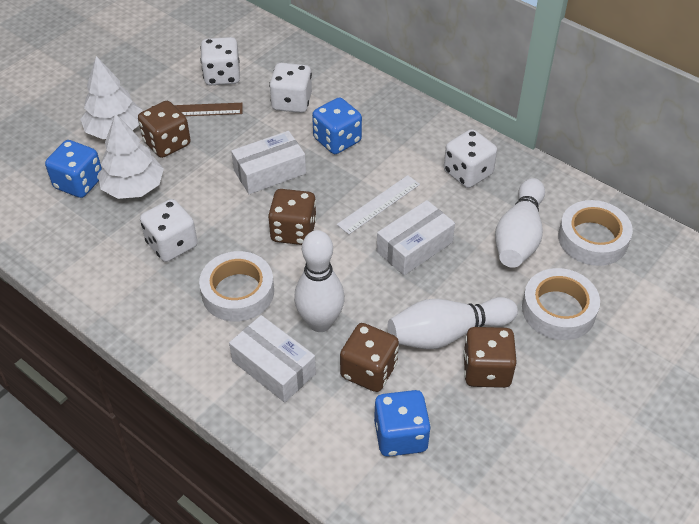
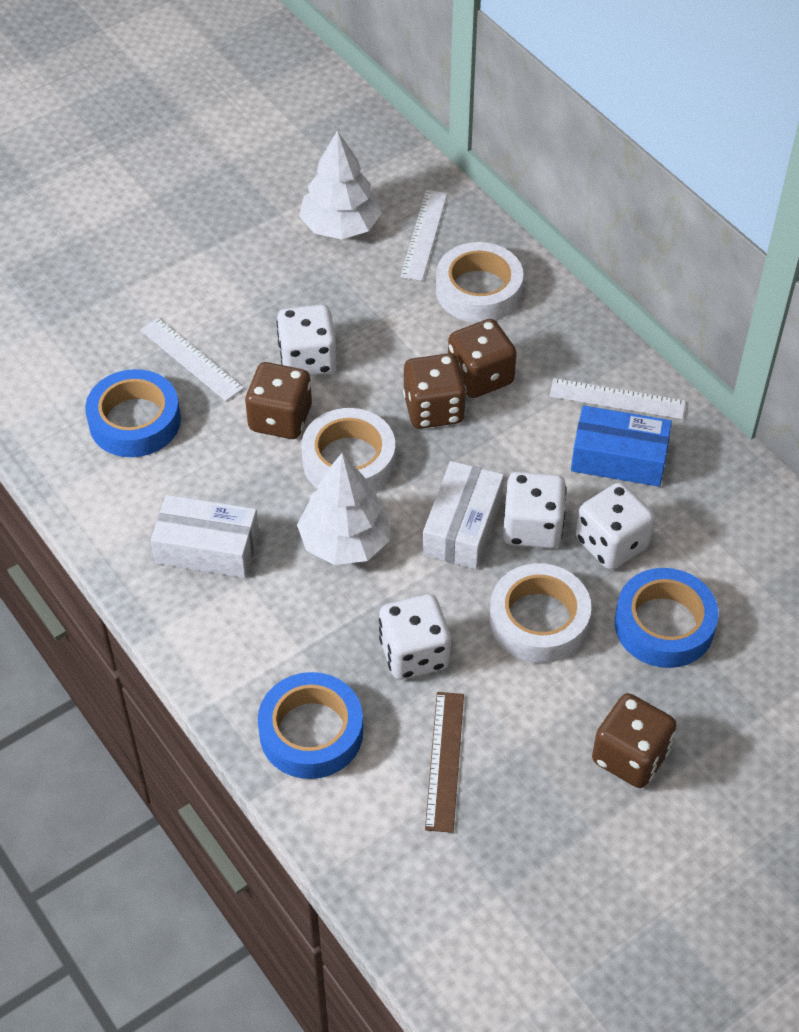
blue box: 0 -> 1
blue dice: 3 -> 0
blue tape: 0 -> 3
white bowling pin: 3 -> 0
white box: 3 -> 2
white ruler: 1 -> 3

